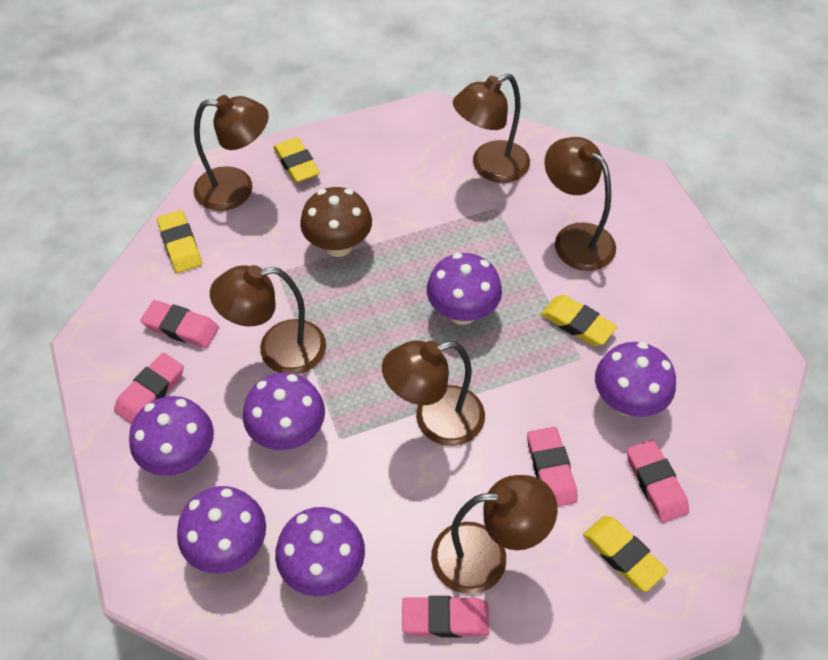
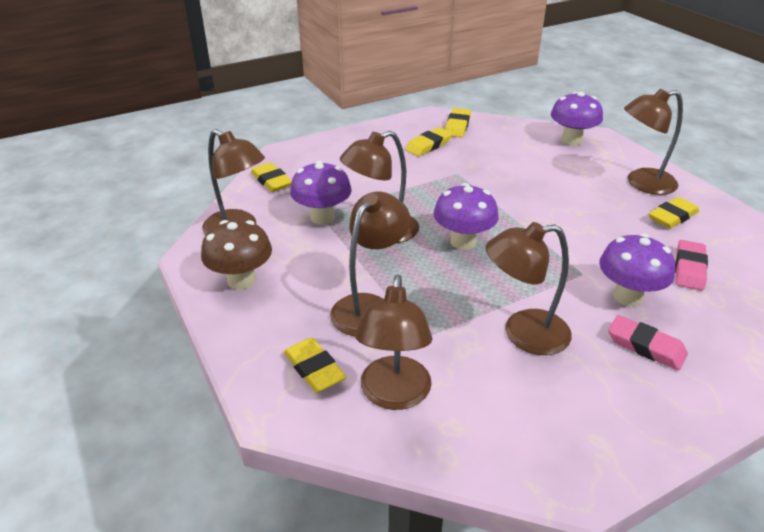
pink eraser: 5 -> 2
purple mushroom: 6 -> 4
yellow eraser: 4 -> 5

